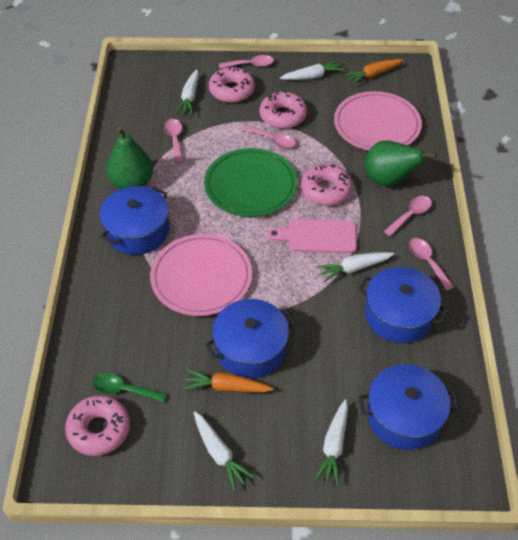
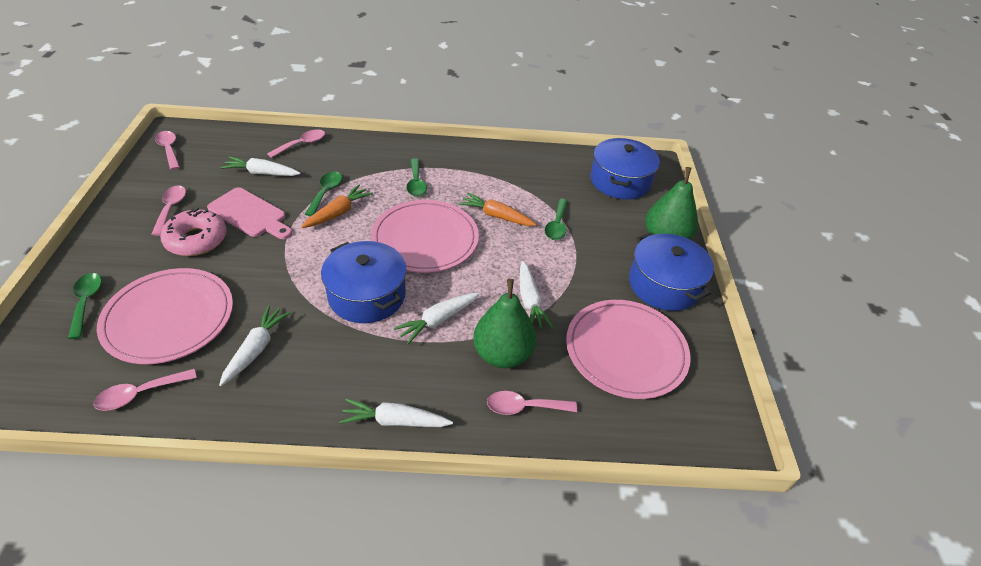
blue pot: 4 -> 3
green plate: 1 -> 0
green spoon: 1 -> 4
pink donut: 4 -> 1
pink plate: 2 -> 3

